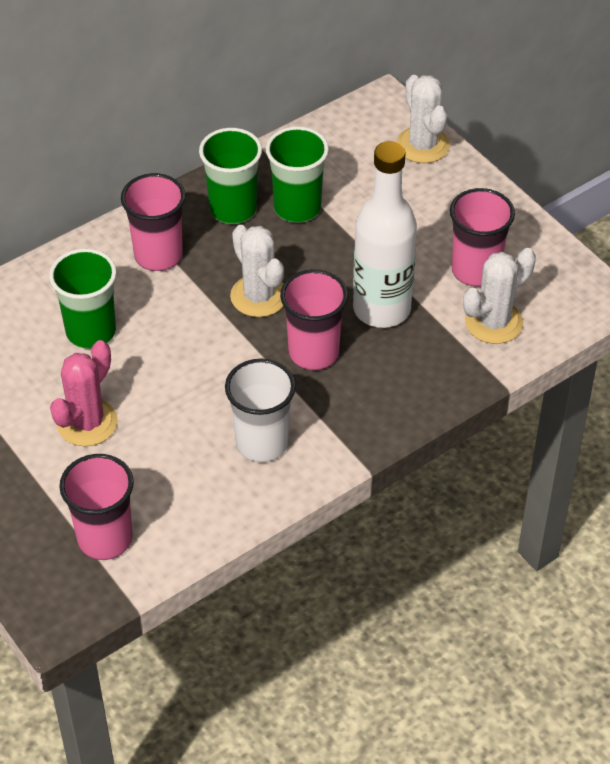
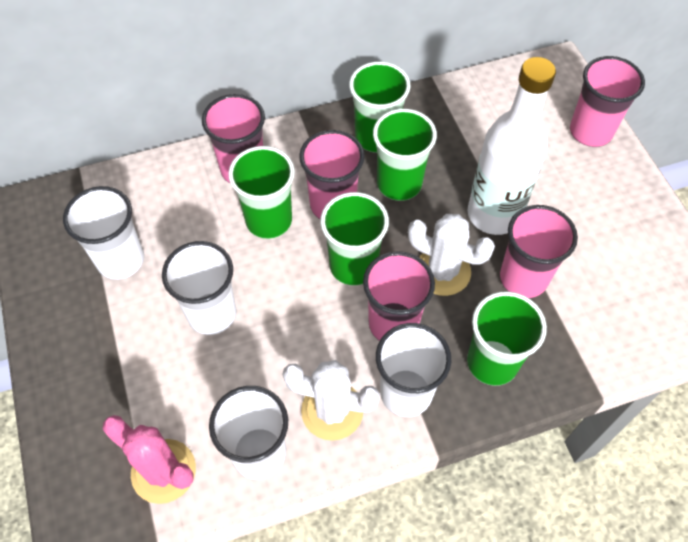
green cup: 3 -> 5
pink cup: 4 -> 5
white cactus: 3 -> 2
white cup: 1 -> 4

